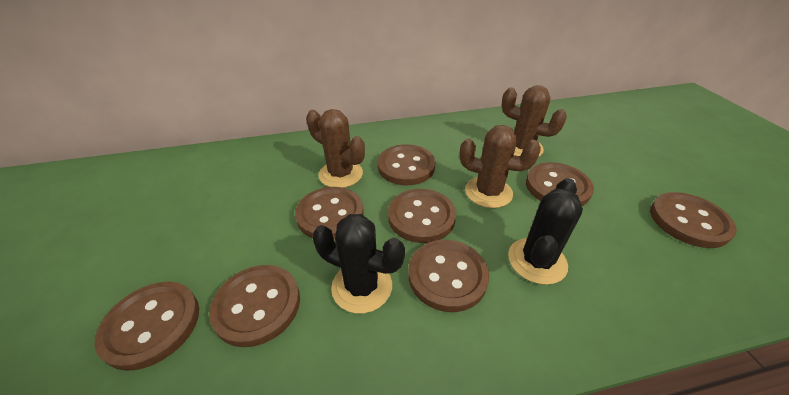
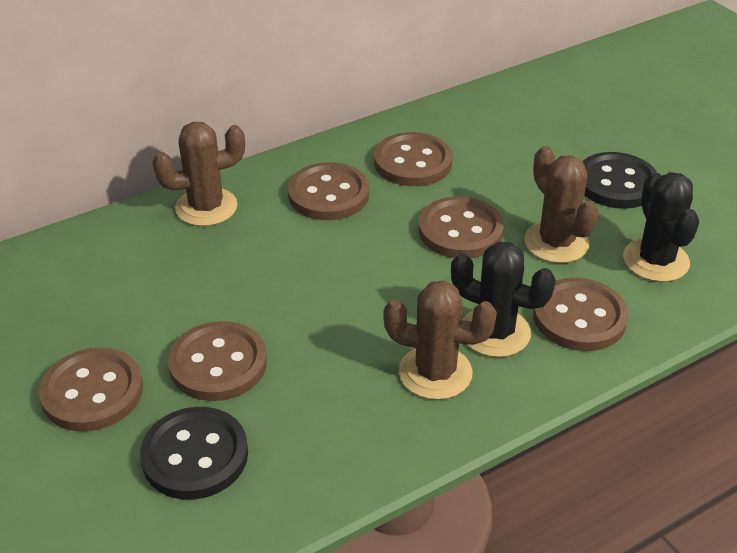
black button: 0 -> 2
brown button: 8 -> 6

